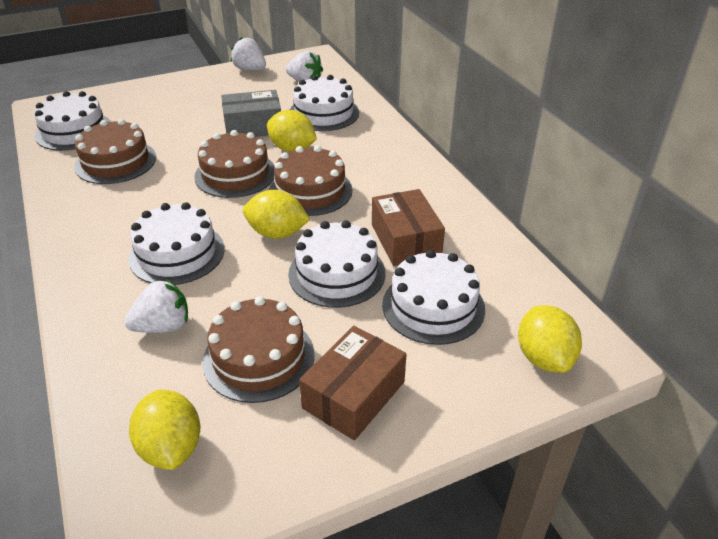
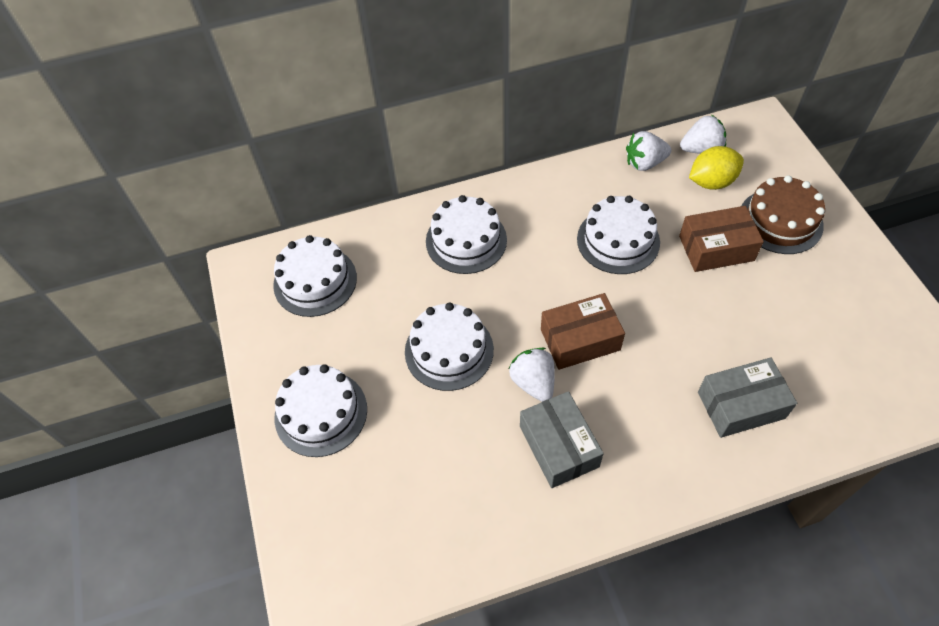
brown cake: 4 -> 1
grey box: 1 -> 2
yellow lemon: 4 -> 1

